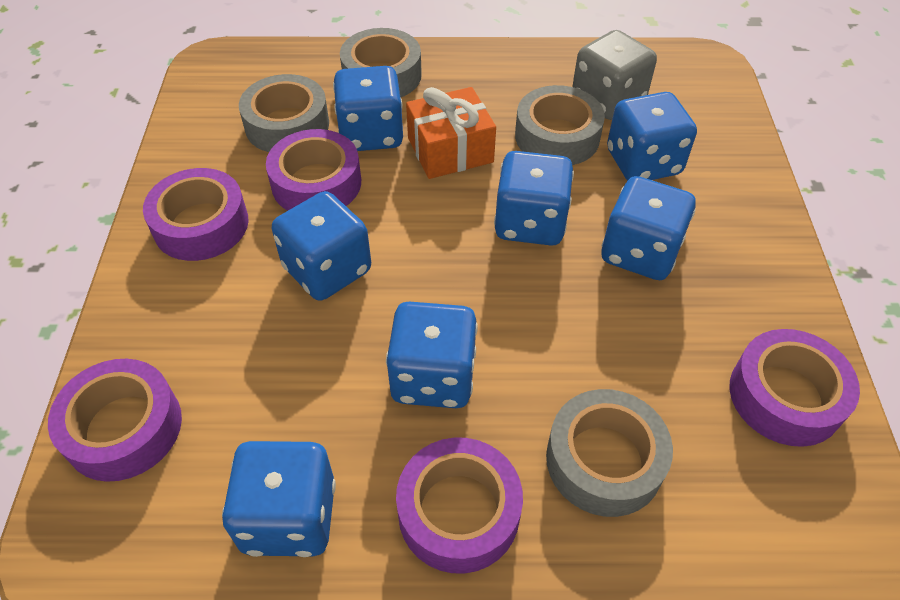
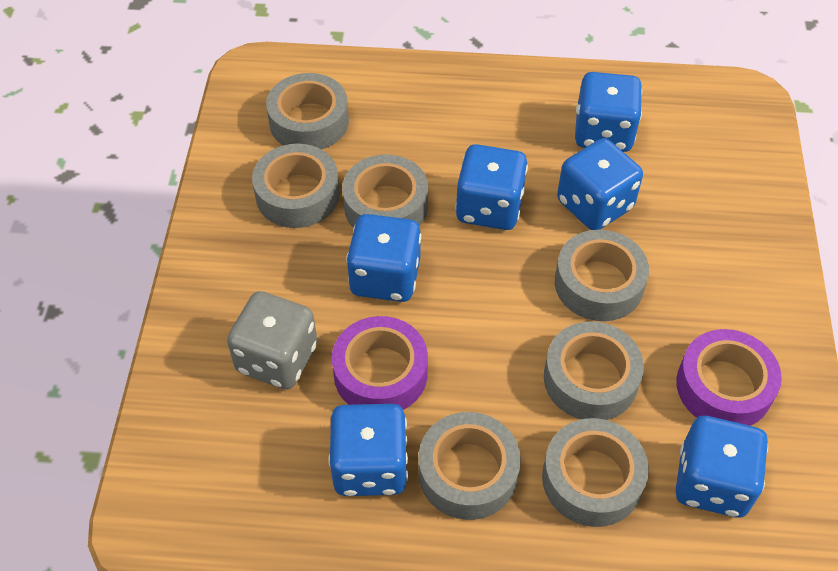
blue dice: 7 -> 6
grey tape: 4 -> 7
orange gift: 1 -> 0
purple tape: 5 -> 2

